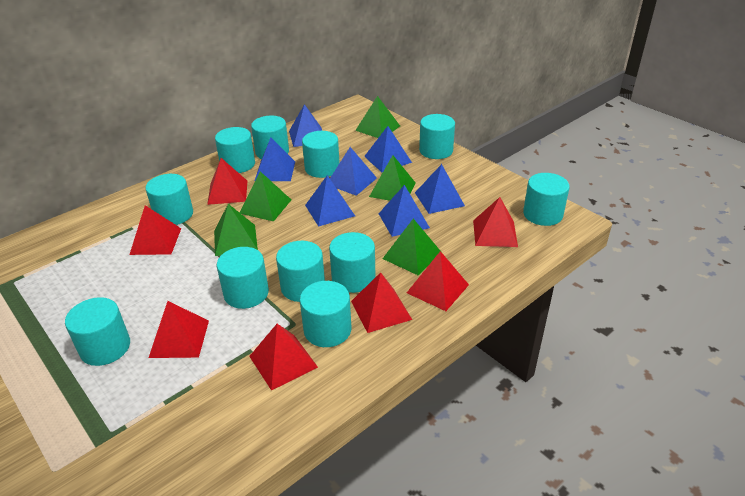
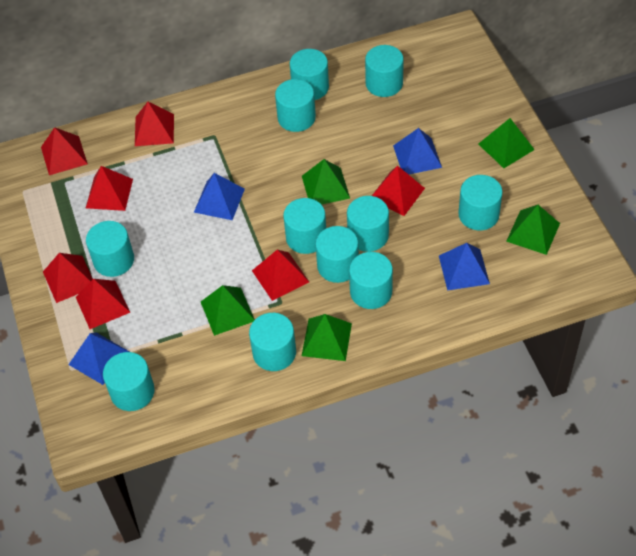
blue pyramid: 7 -> 4

